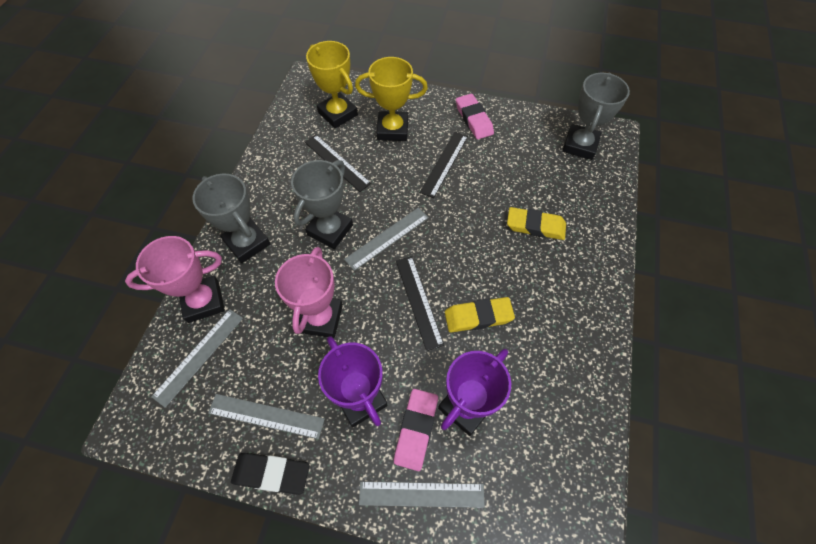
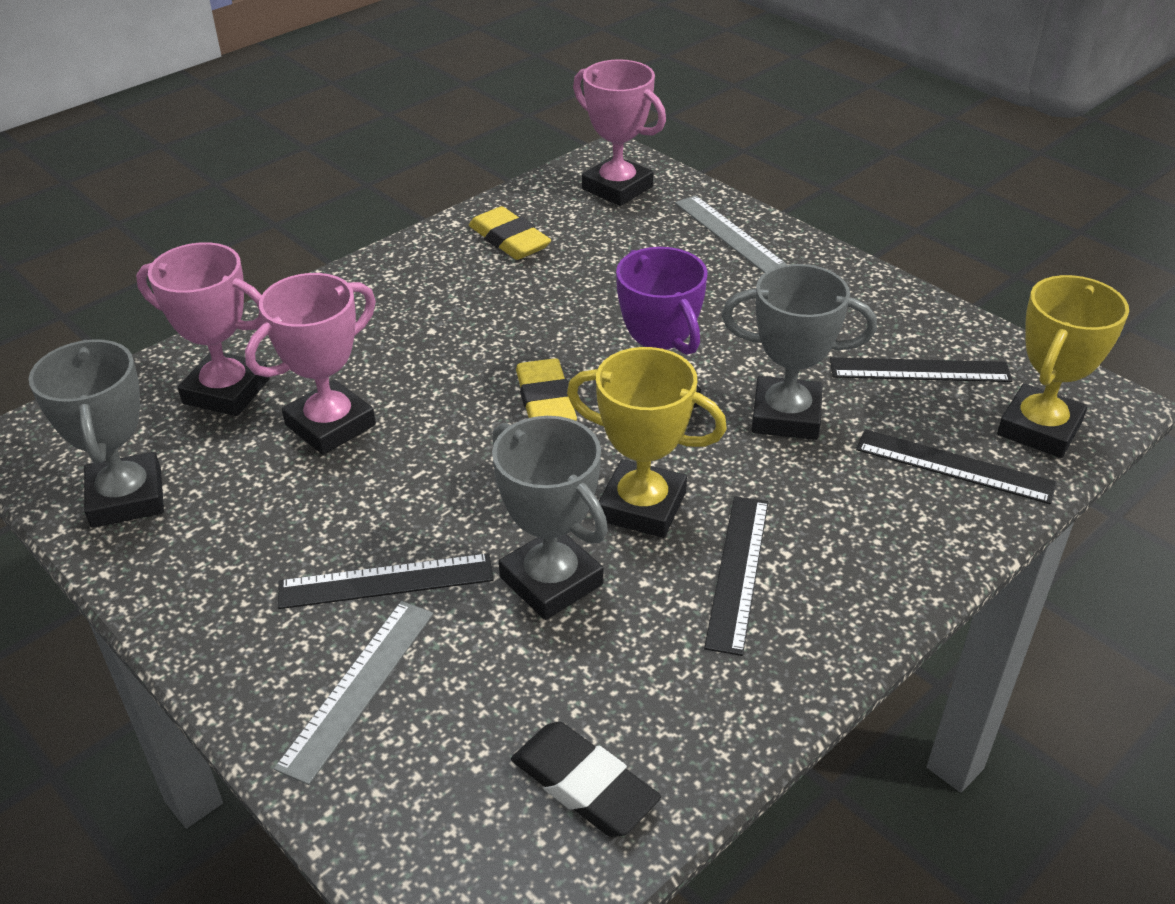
black ruler: 3 -> 4
grey ruler: 4 -> 2
pink eraser: 2 -> 0
pink trophy: 2 -> 3
purple trophy: 2 -> 1

